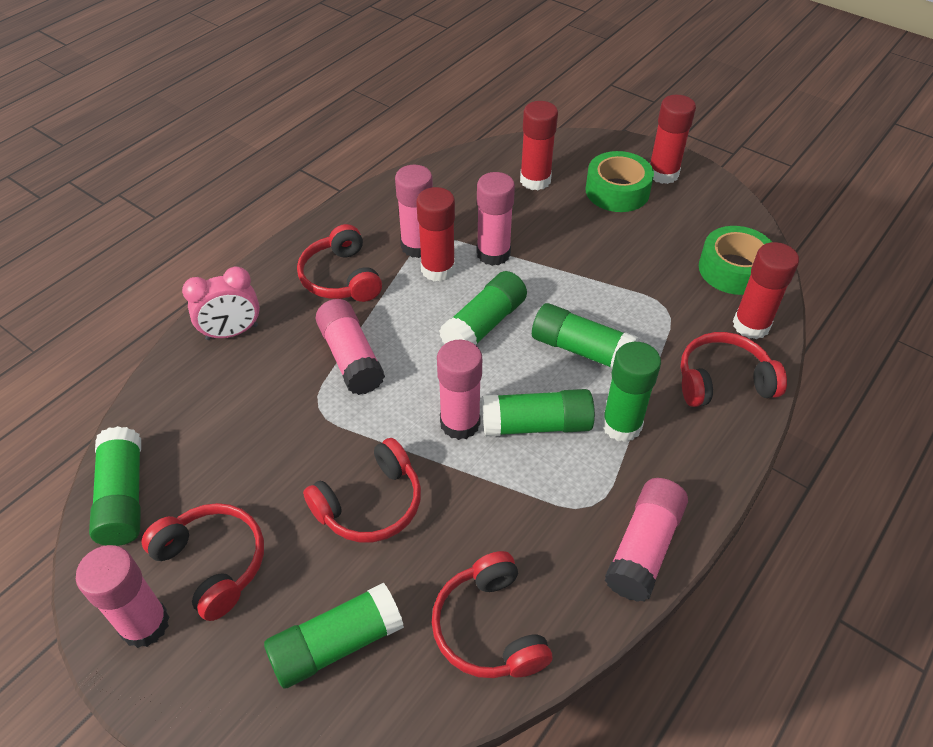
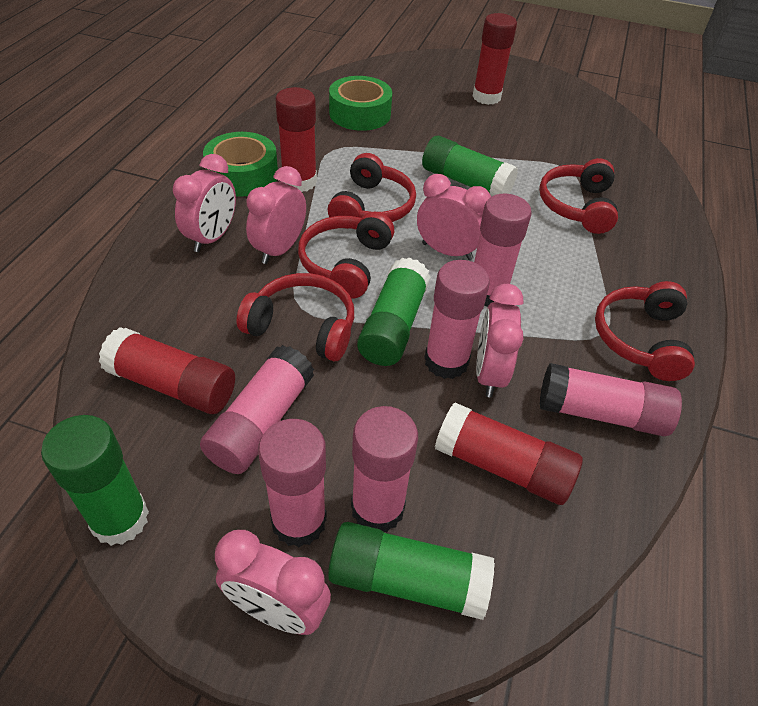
green glue stick: 6 -> 4
pink clock: 1 -> 5

